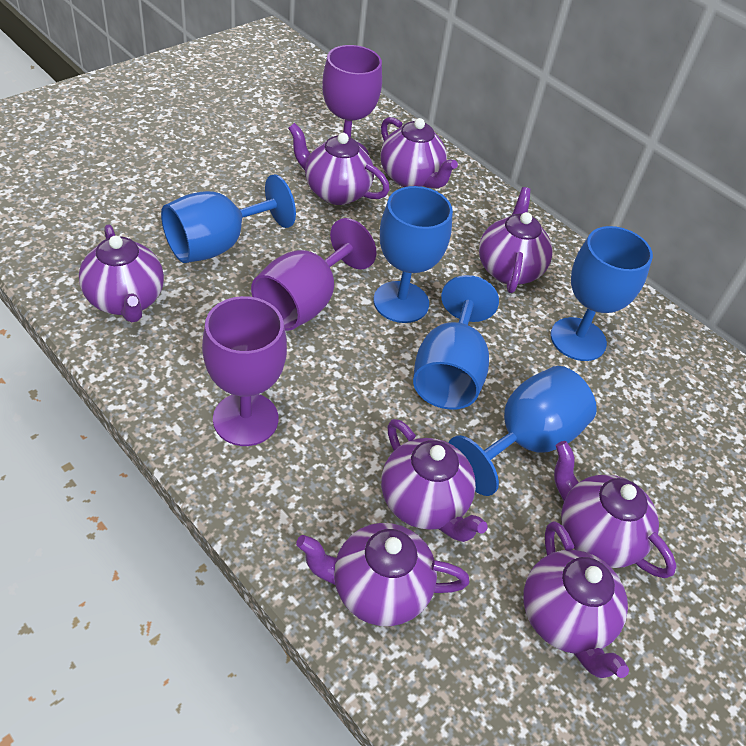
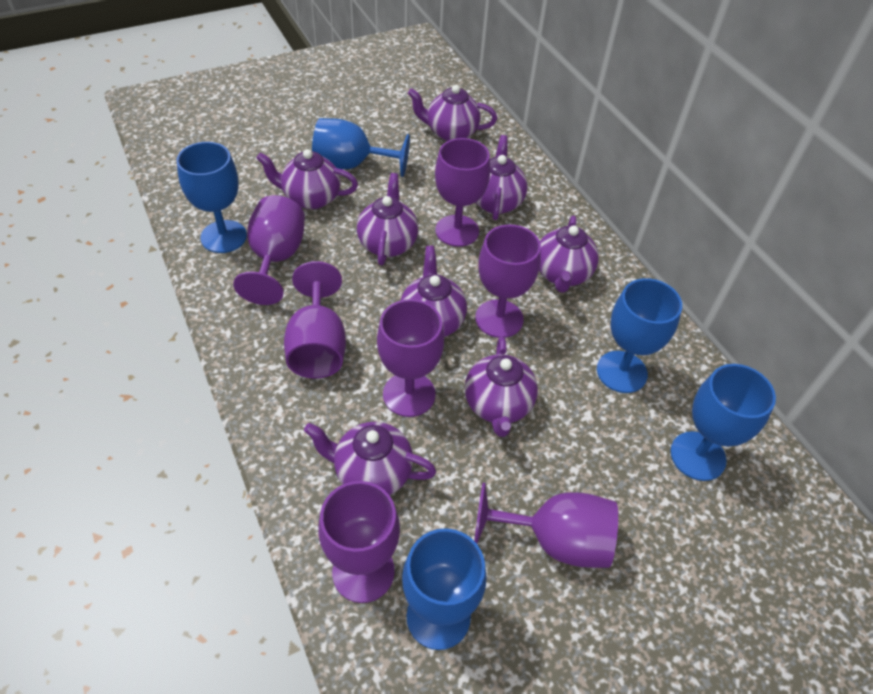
purple goblet: 3 -> 7

